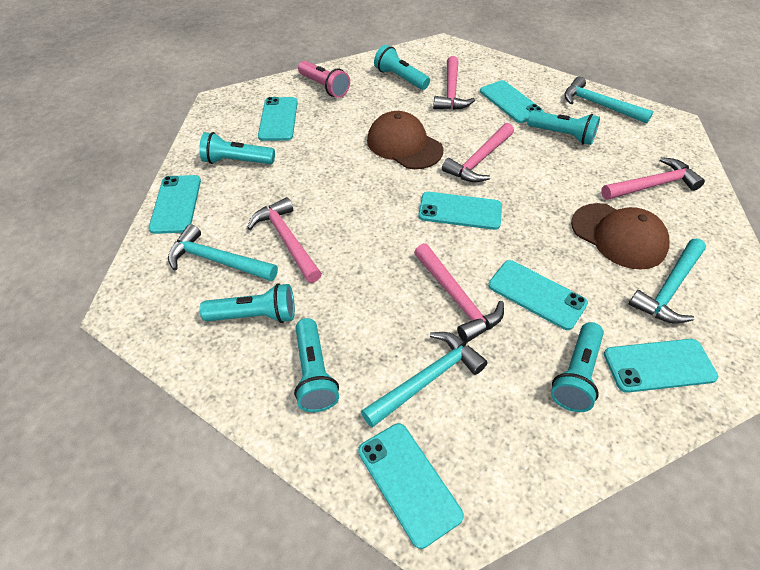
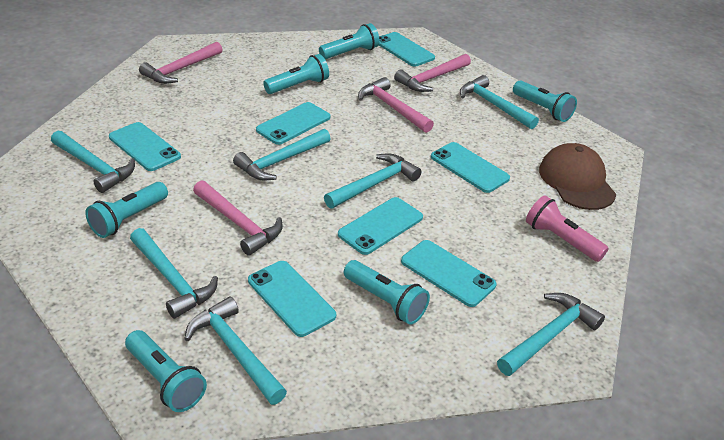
brown cap: 2 -> 1
pink hammer: 5 -> 4
turquoise hammer: 4 -> 7

